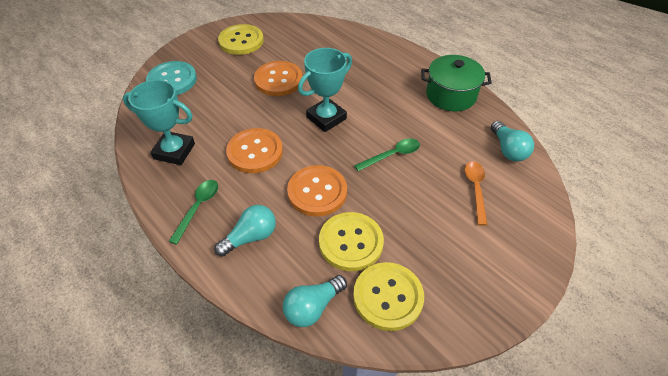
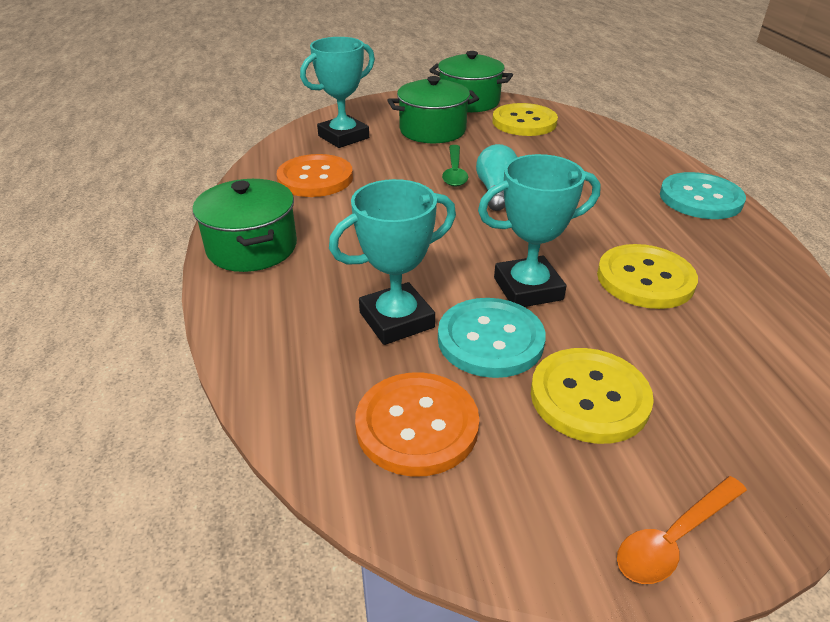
green pot: 1 -> 3
green spoon: 2 -> 1
orange button: 3 -> 2
turquoise button: 1 -> 2
turquoise light bulb: 3 -> 1
turquoise trophy: 2 -> 3

